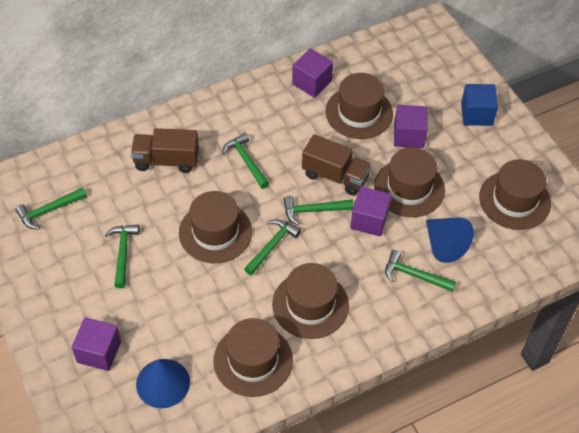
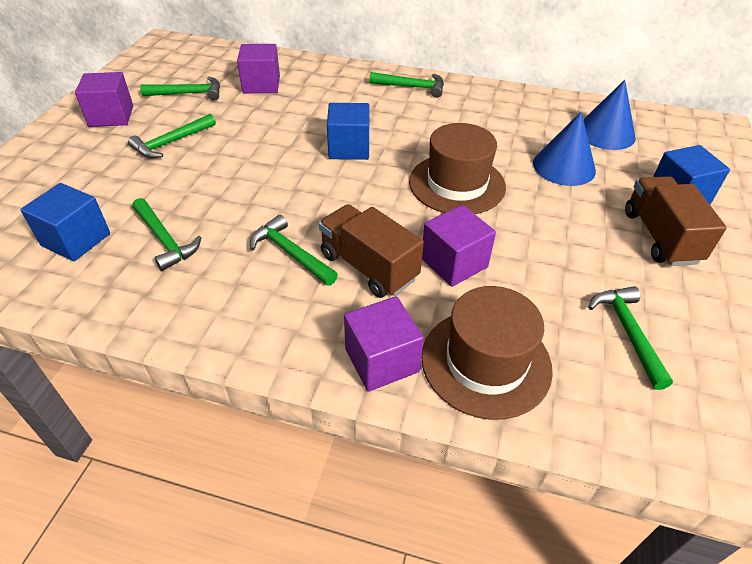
blue cube: 1 -> 3
brown hat: 6 -> 2

